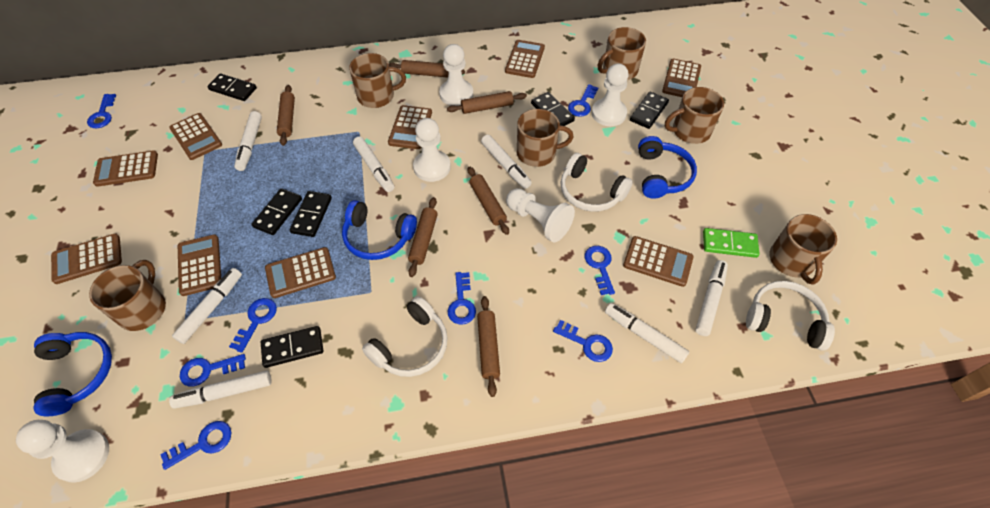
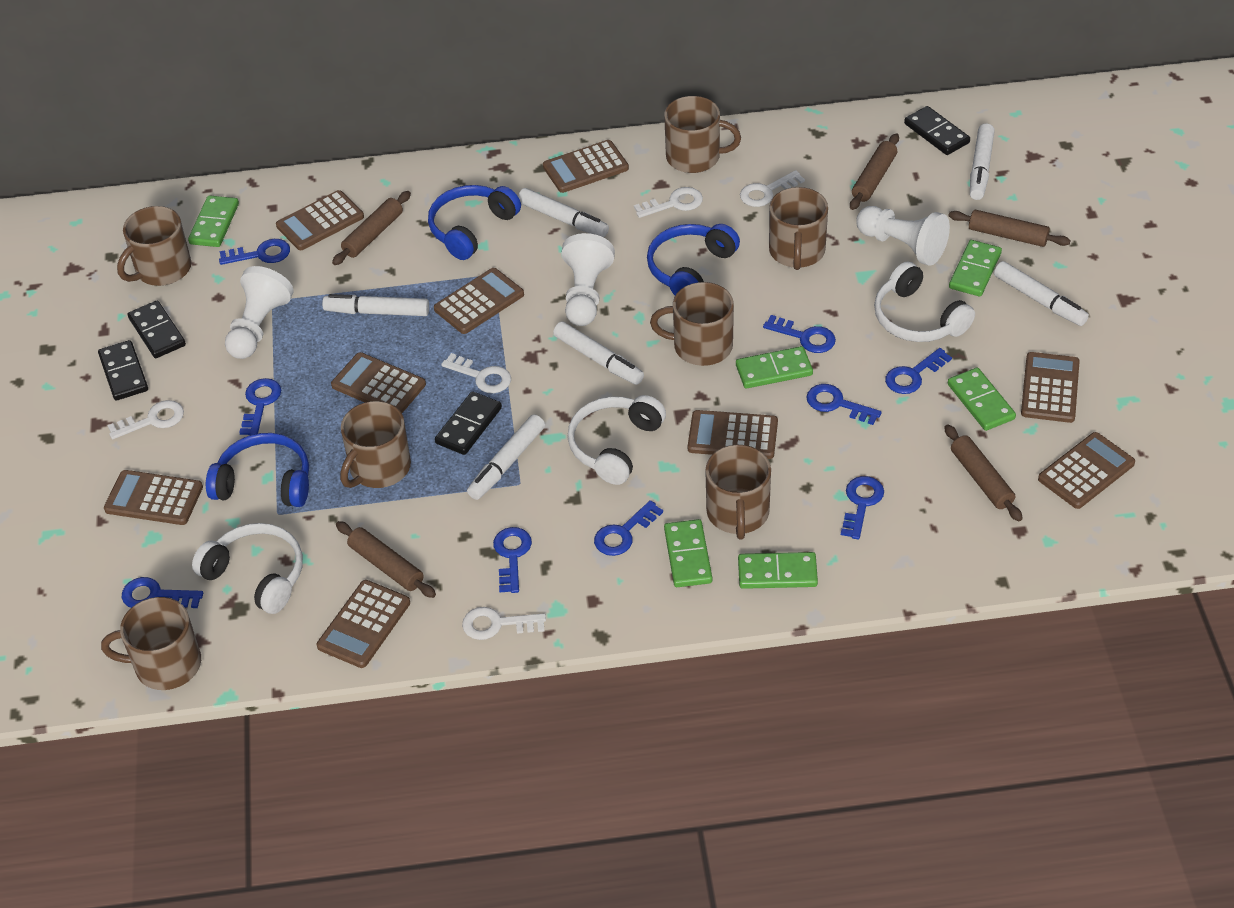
black domino: 6 -> 4
blue key: 8 -> 9
brown mug: 6 -> 7
brown rolling pin: 6 -> 5
green domino: 1 -> 6
white key: 0 -> 5
white marker: 7 -> 6
white pawn: 5 -> 3

